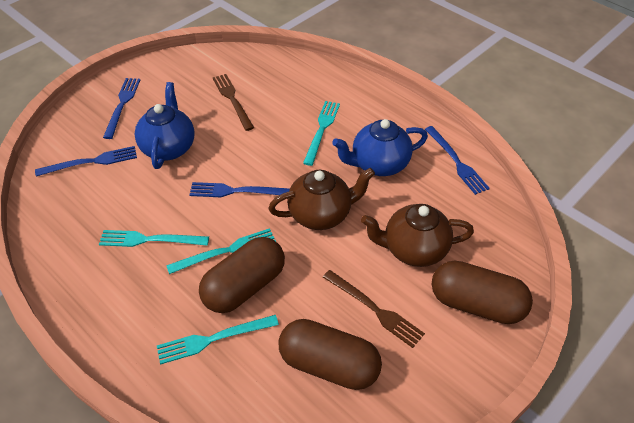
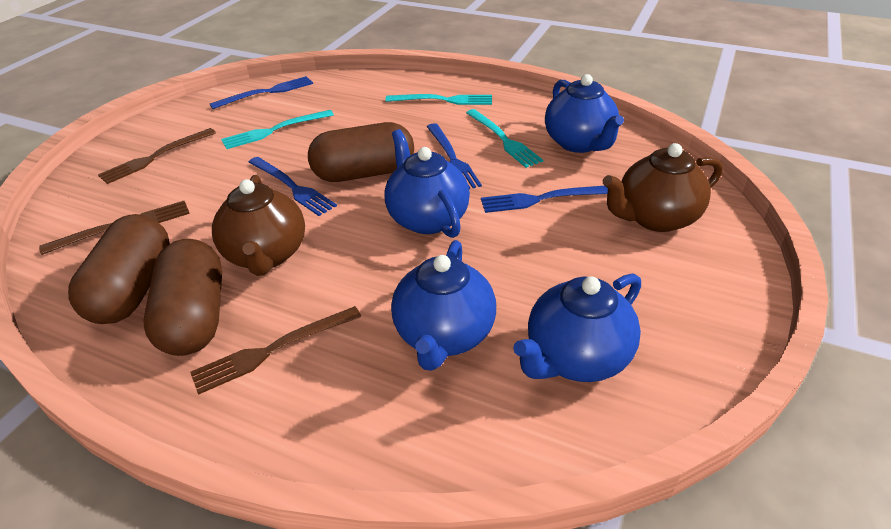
blue teapot: 2 -> 4
brown fork: 2 -> 3
turquoise fork: 4 -> 3

